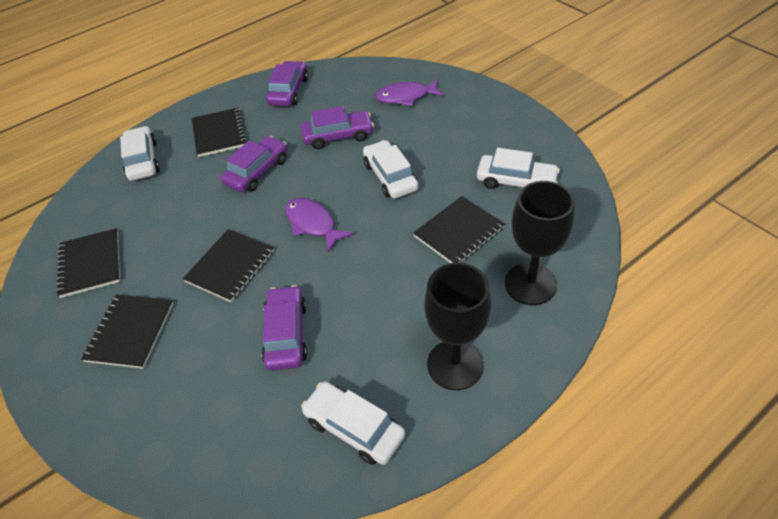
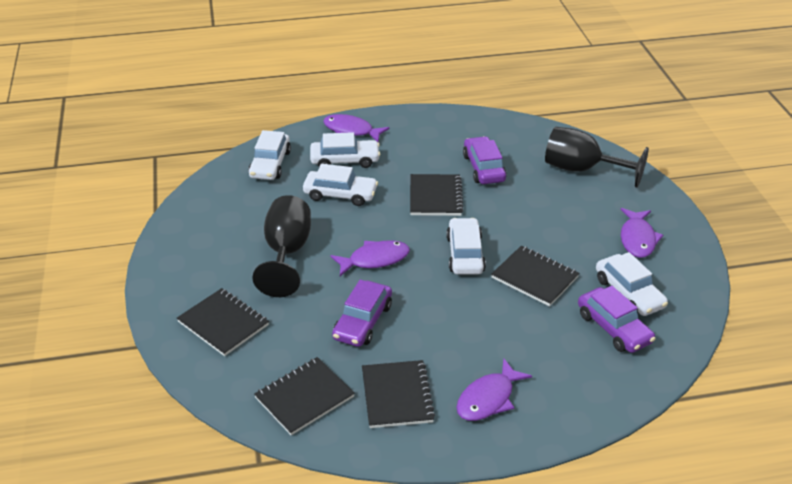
purple car: 4 -> 3
purple fish: 2 -> 4
white car: 4 -> 5

